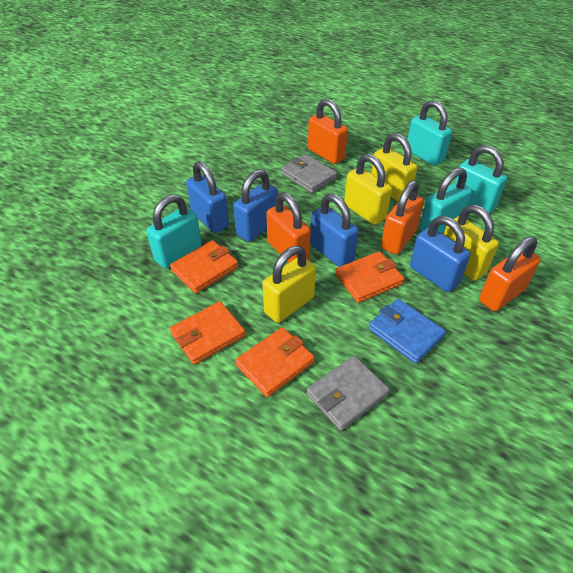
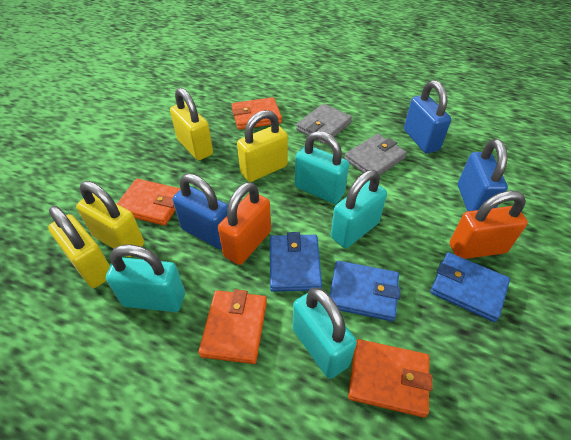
blue padlock: 4 -> 3
blue wallet: 1 -> 3
orange padlock: 4 -> 2

